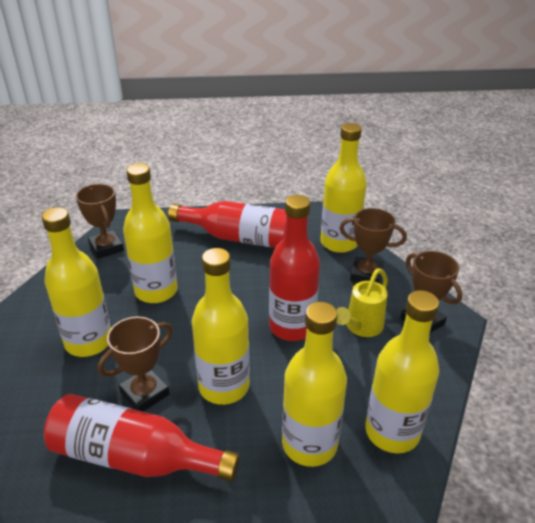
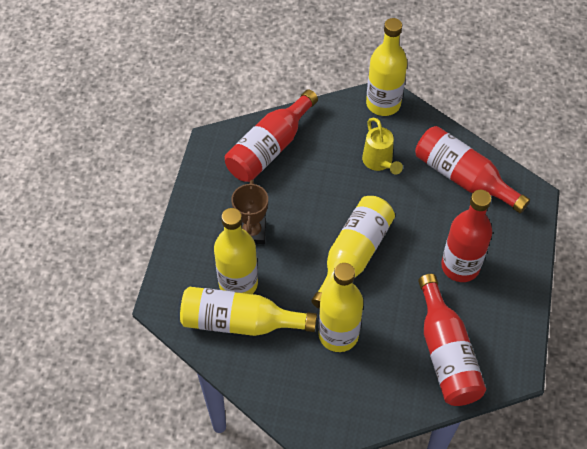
brown trophy: 4 -> 1
red bottle: 3 -> 4
yellow bottle: 6 -> 5

